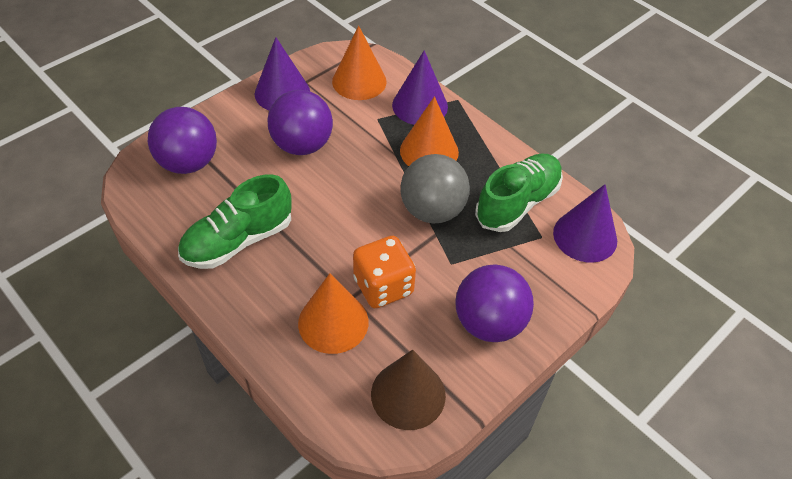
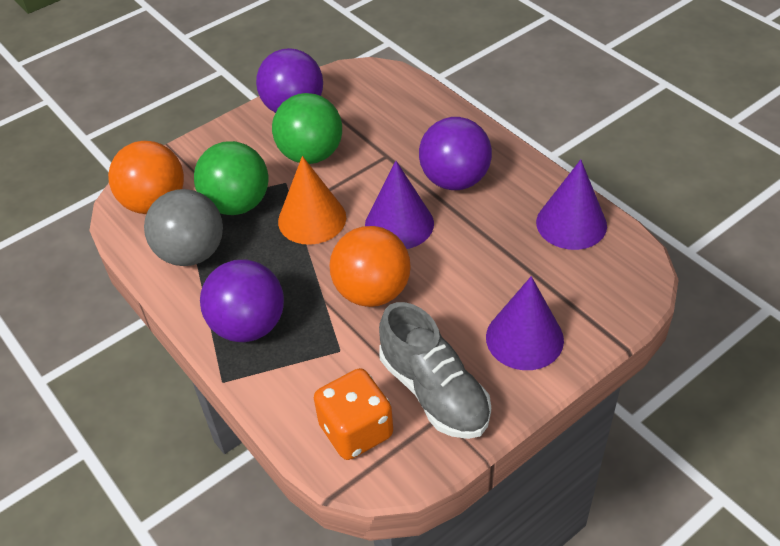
brown cone: 1 -> 0
green ball: 0 -> 2
green shoe: 2 -> 0
grey shoe: 0 -> 1
orange ball: 0 -> 2
orange cone: 3 -> 1

